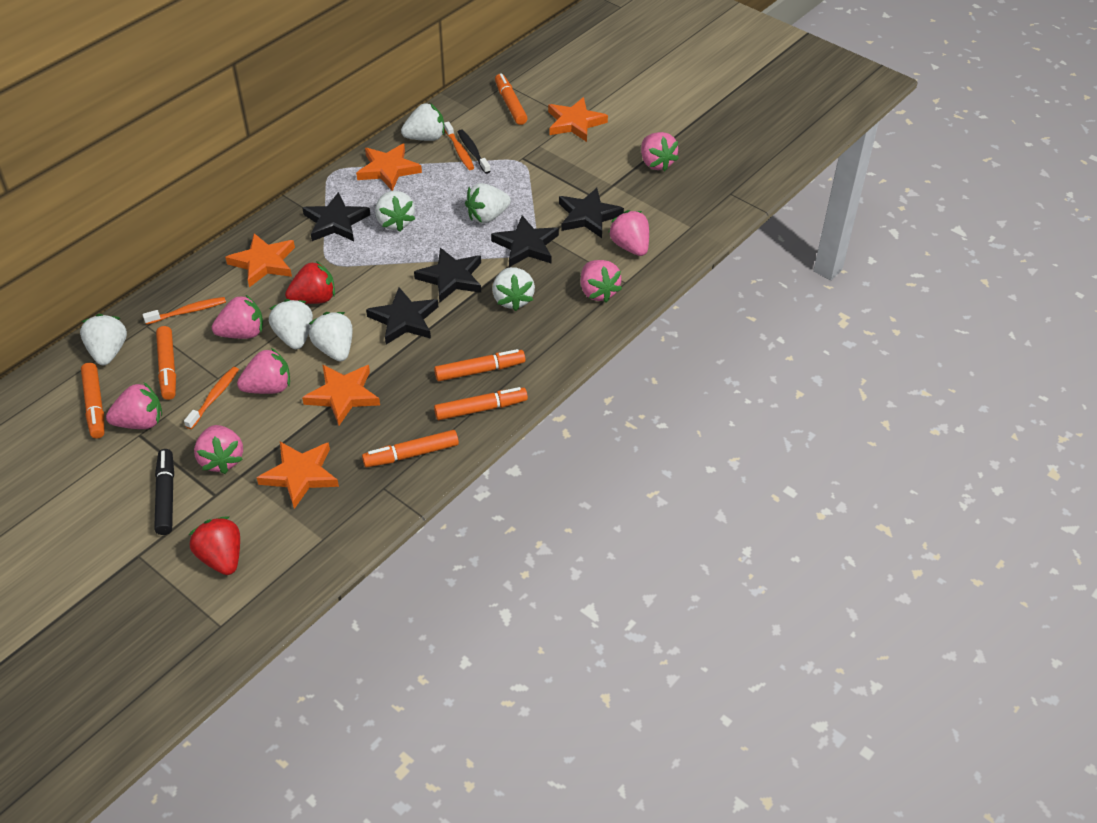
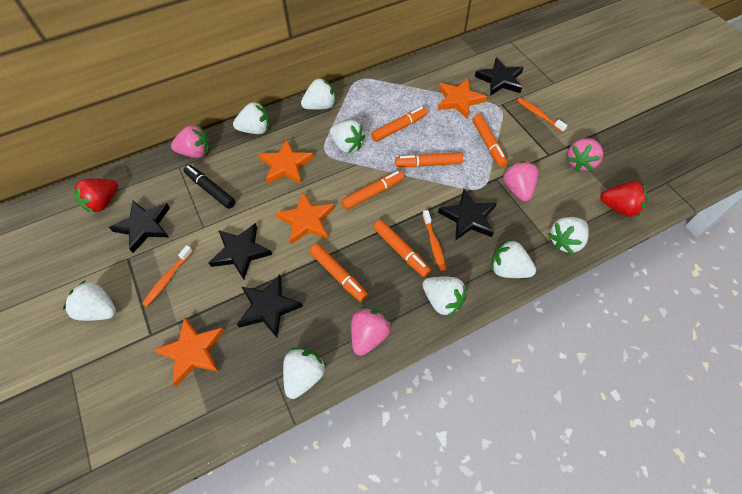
black toothbrush: 1 -> 0
orange star: 5 -> 4
pink strawberry: 7 -> 4
white strawberry: 7 -> 8

